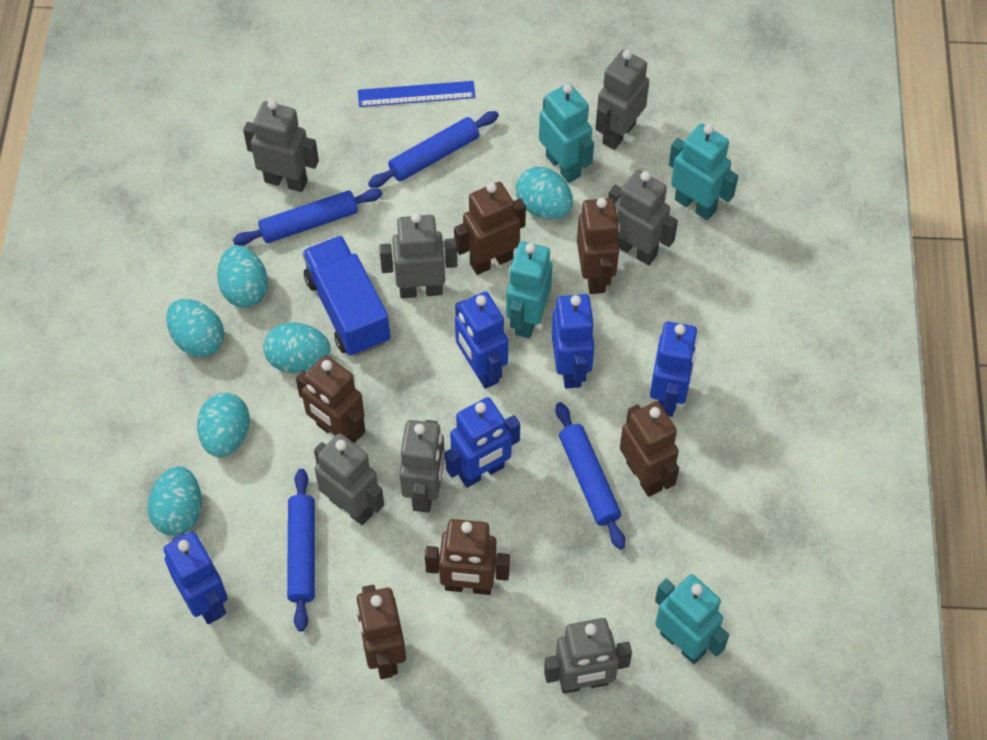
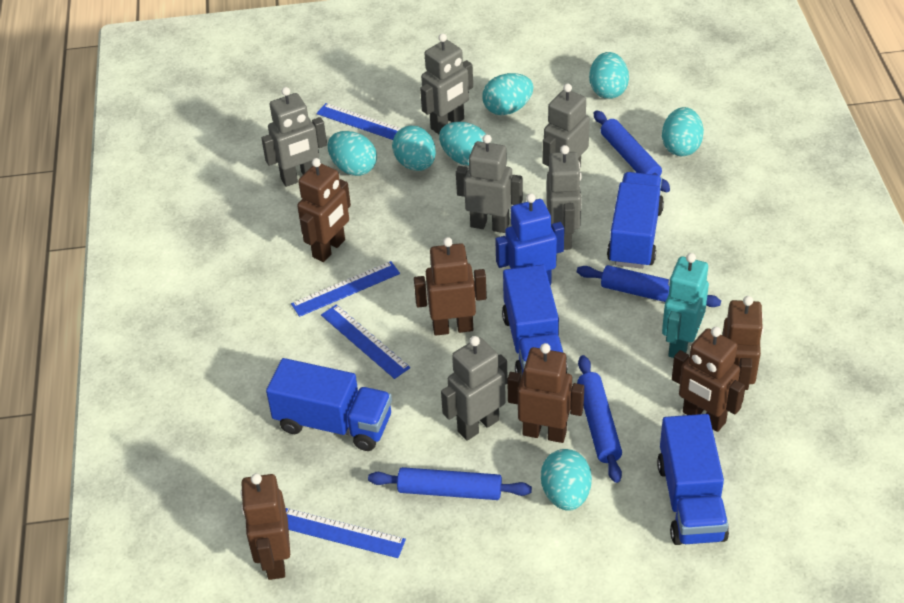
blue robot: 5 -> 1
blue ruler: 1 -> 4
blue truck: 1 -> 4
grey robot: 7 -> 6
turquoise egg: 6 -> 7
turquoise robot: 4 -> 1

